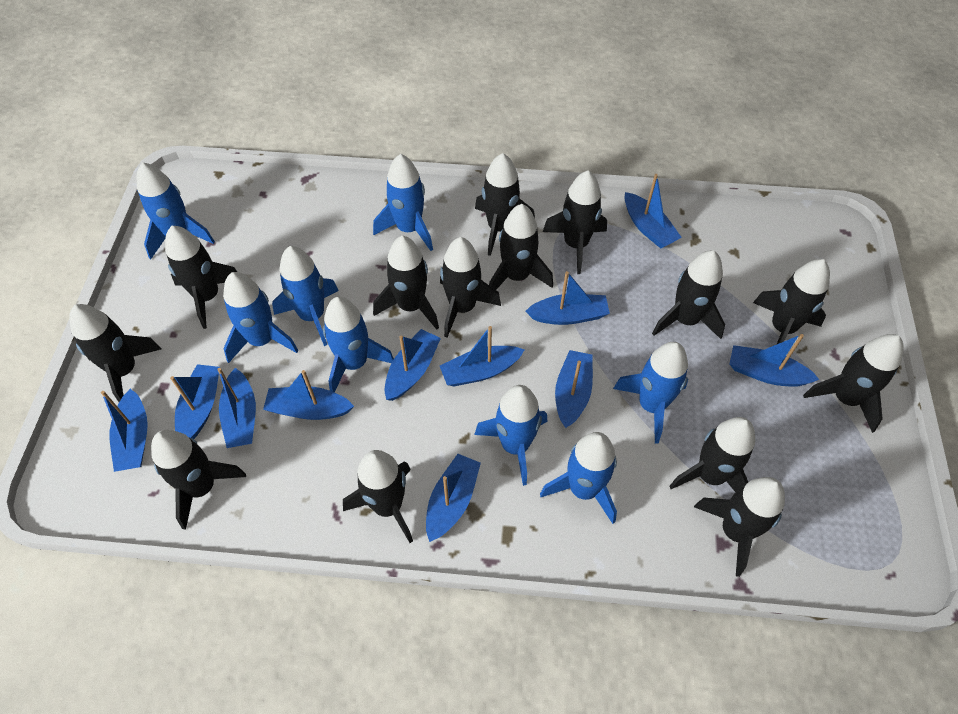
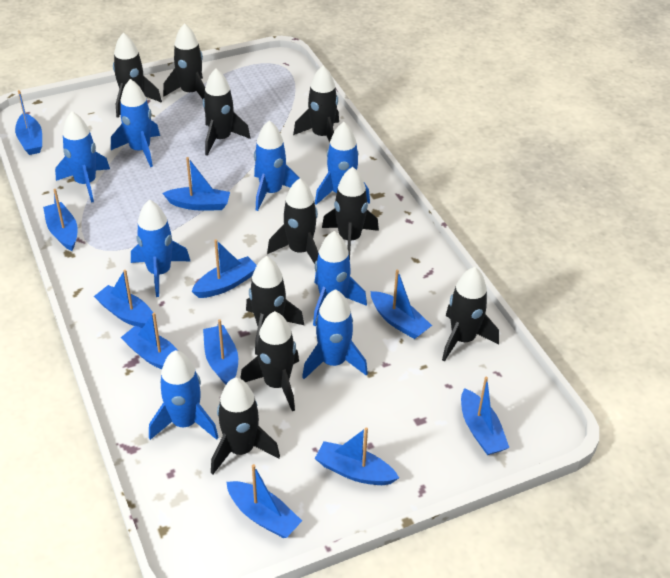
black rocket: 14 -> 10

